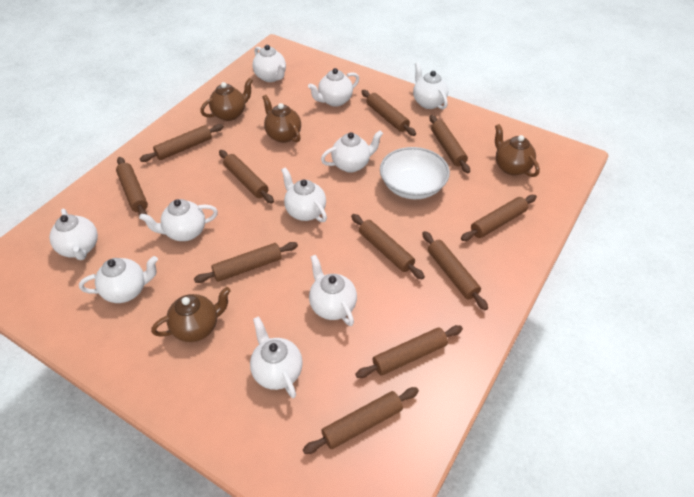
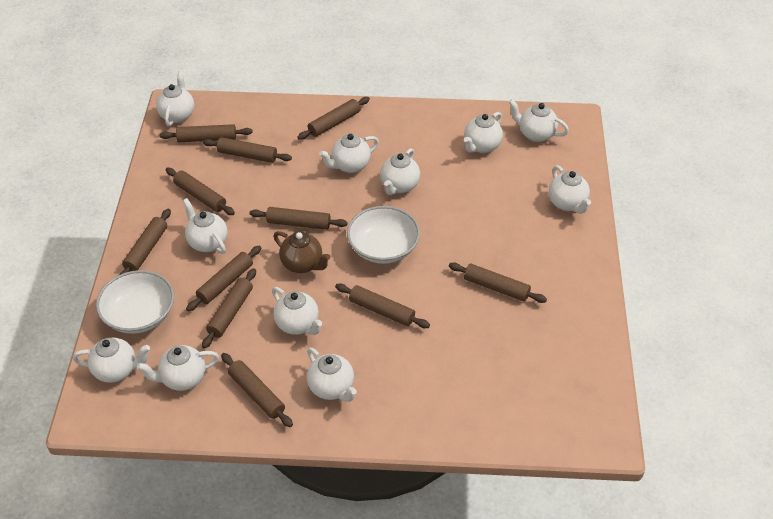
brown teapot: 4 -> 1
white bowl: 1 -> 2
white teapot: 10 -> 11

